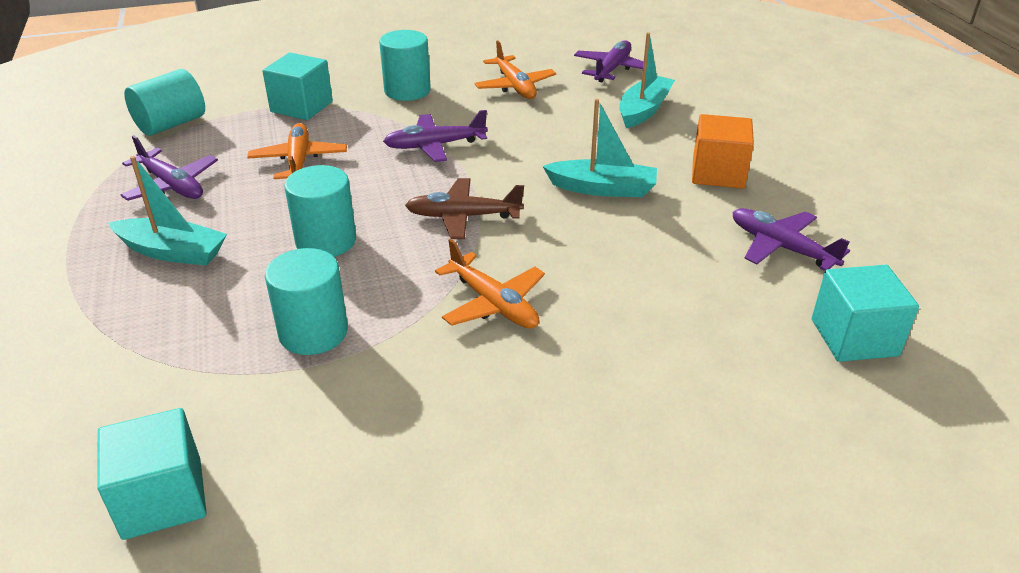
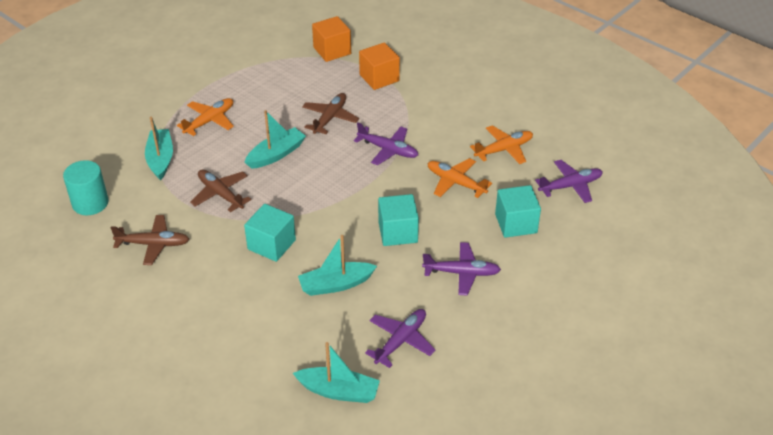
brown plane: 1 -> 3
orange cube: 1 -> 2
turquoise boat: 3 -> 4
turquoise cylinder: 4 -> 1

